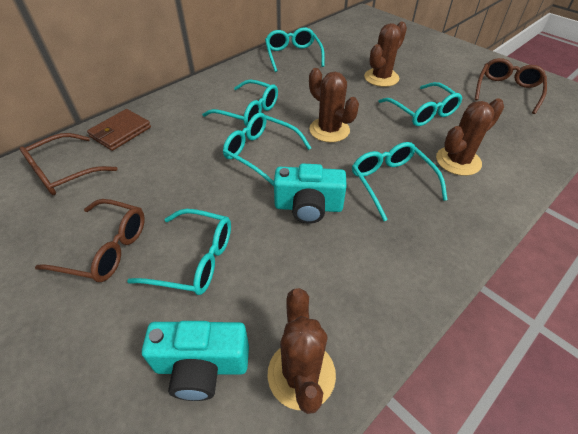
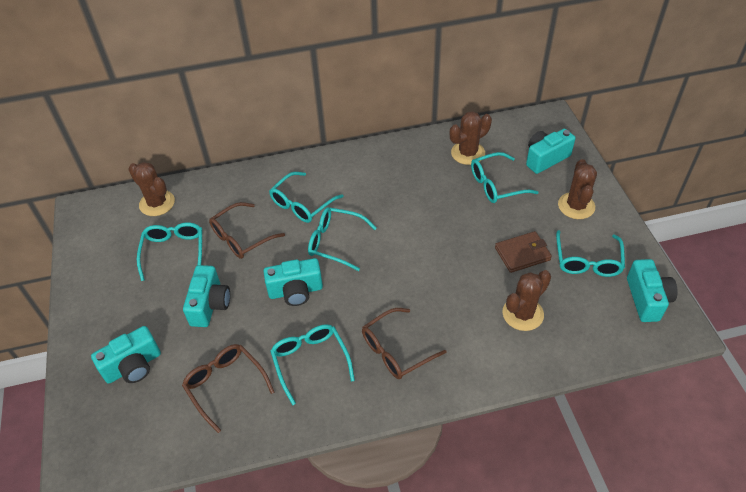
turquoise camera: 2 -> 5

